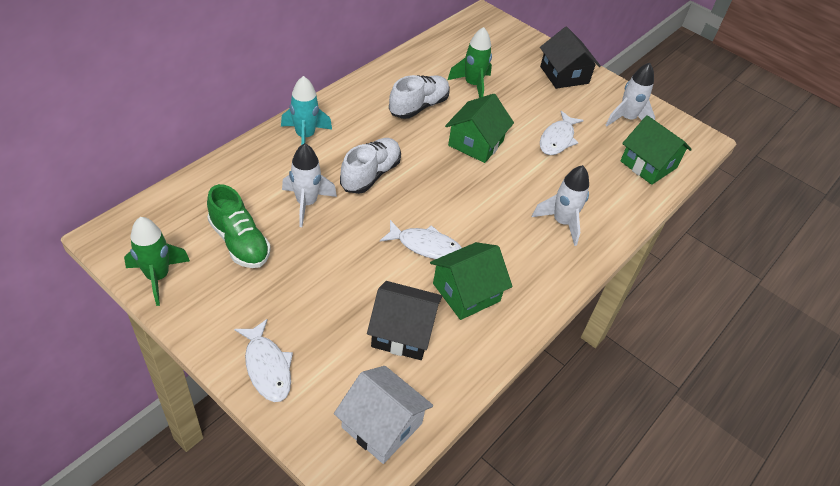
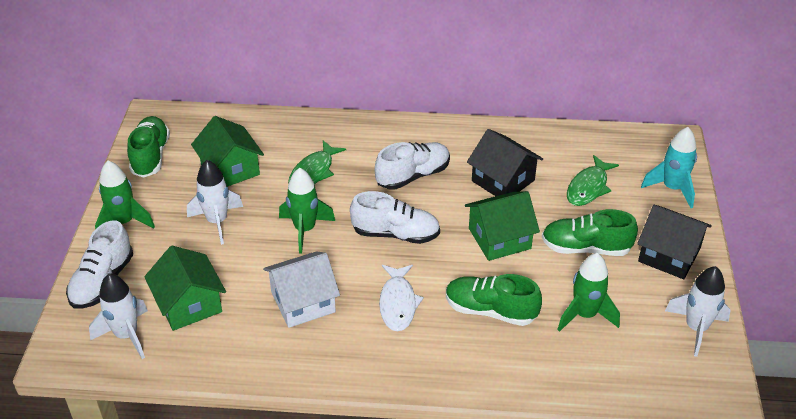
green fish: 0 -> 2
green rocket: 2 -> 3
green shoe: 1 -> 3
white fish: 3 -> 1
white shoe: 2 -> 3

